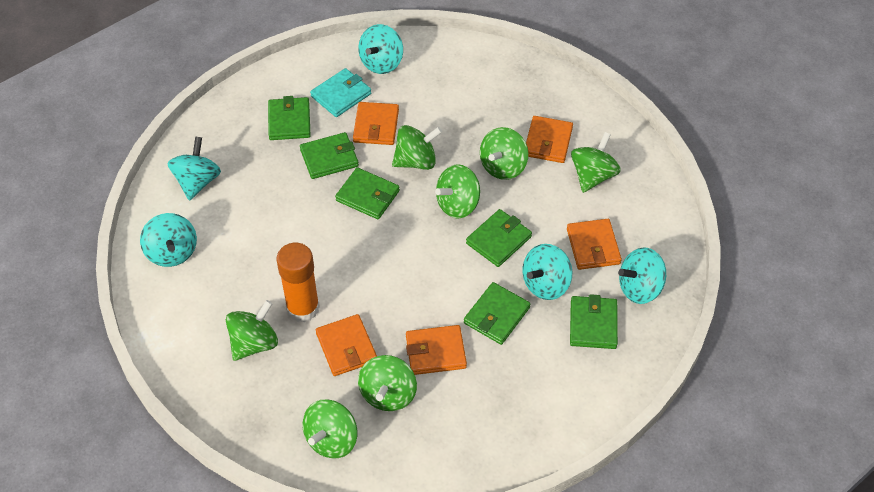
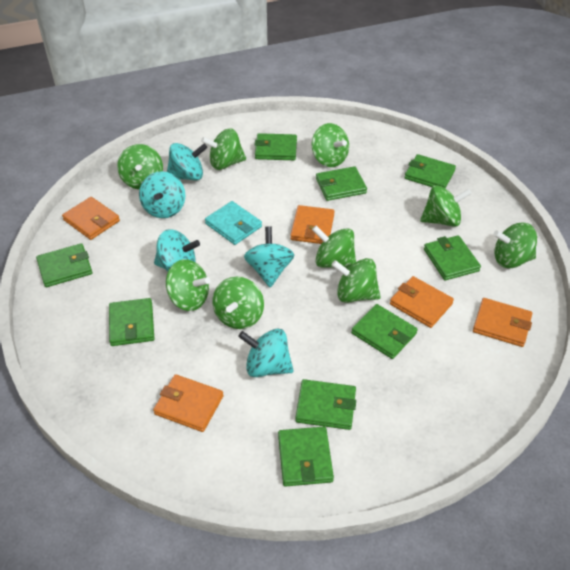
green spinning top: 7 -> 9
green wallet: 6 -> 9
orange glue stick: 1 -> 0

